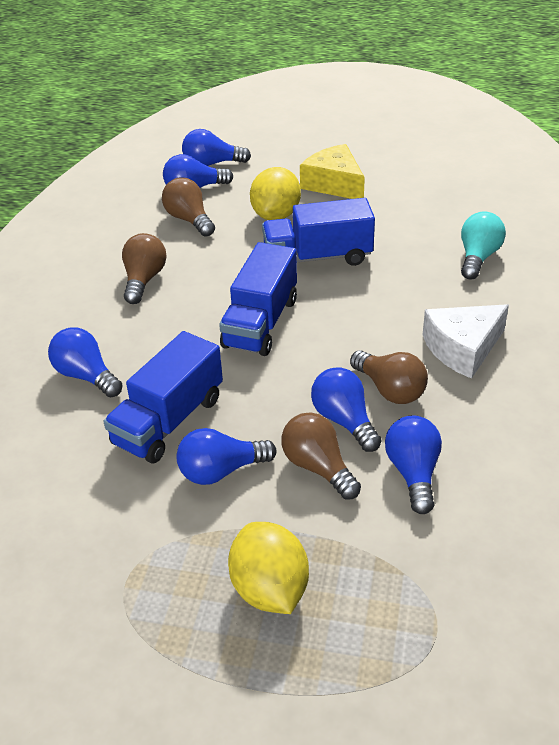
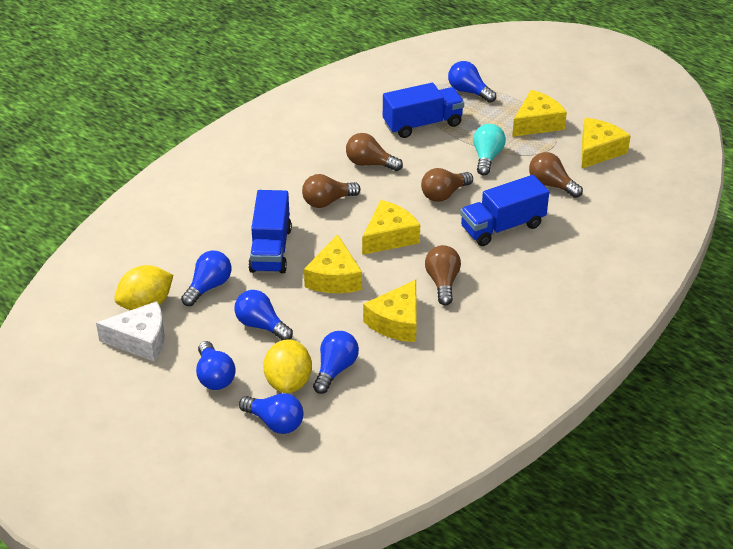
brown light bulb: 4 -> 5
yellow cheese: 1 -> 5

